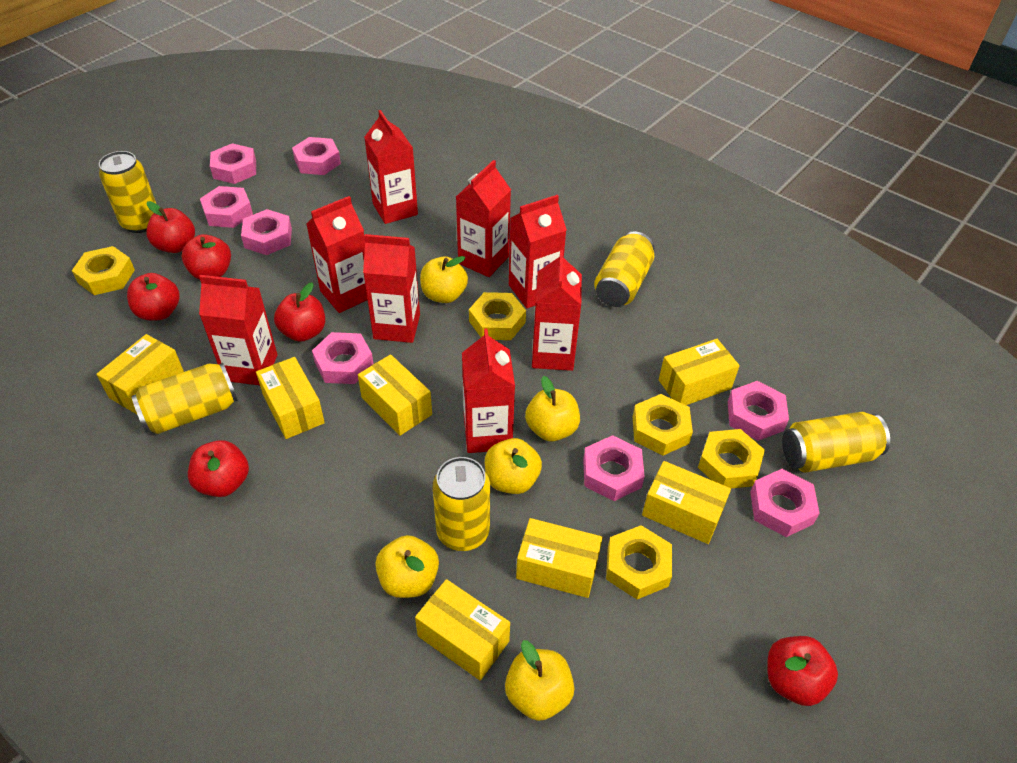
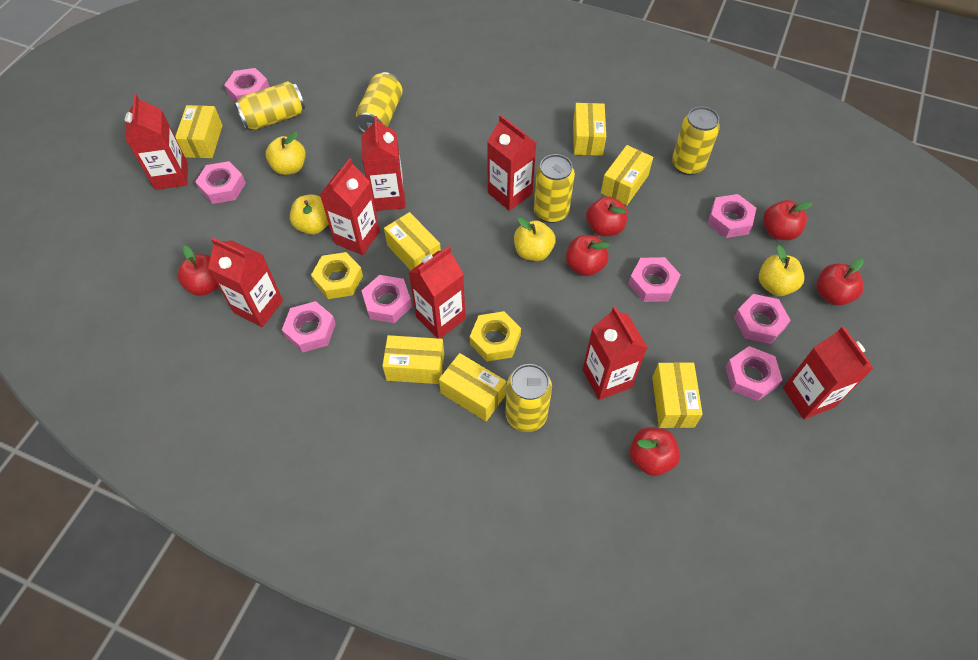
yellow apple: 5 -> 4
yellow nut: 5 -> 2

